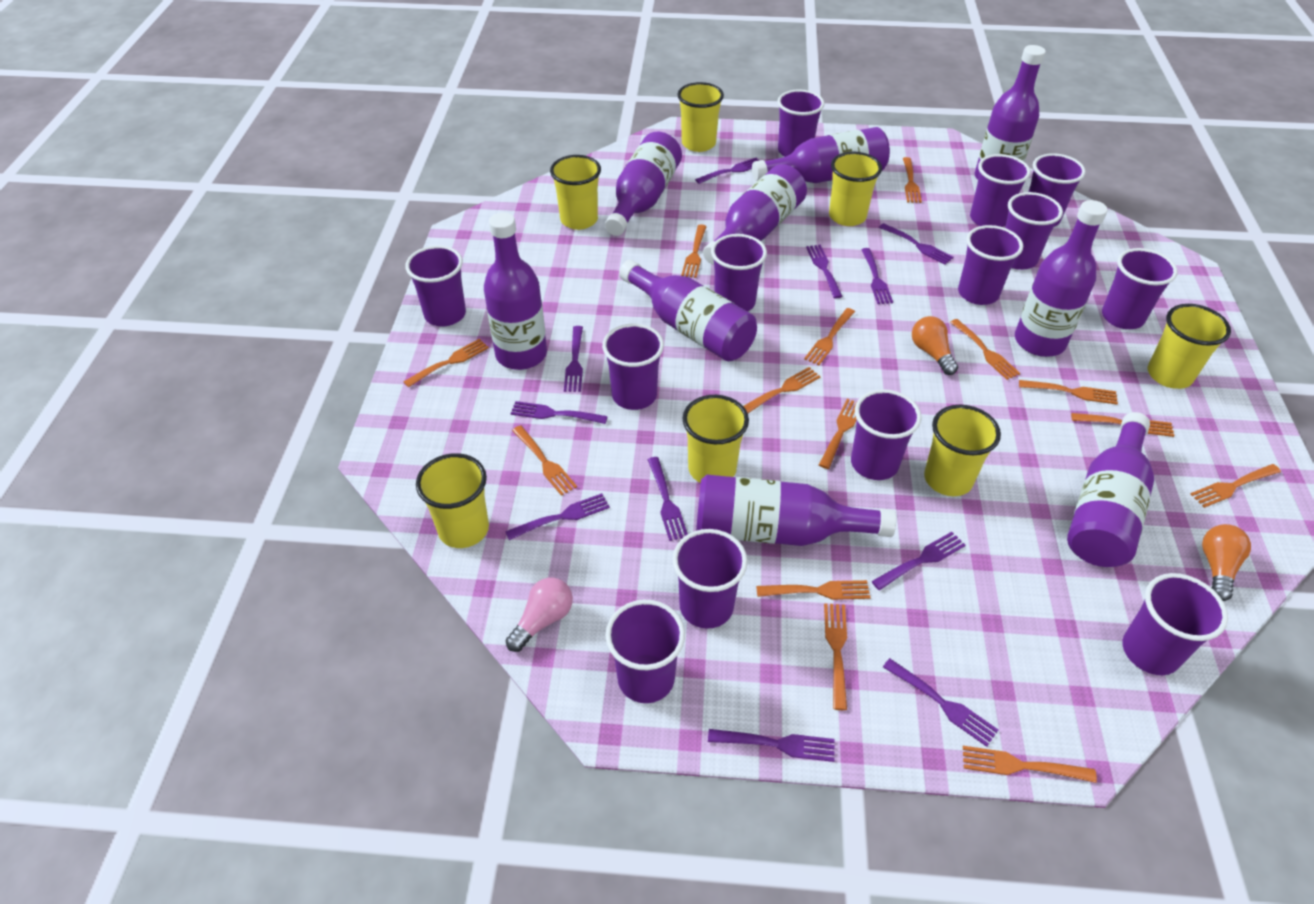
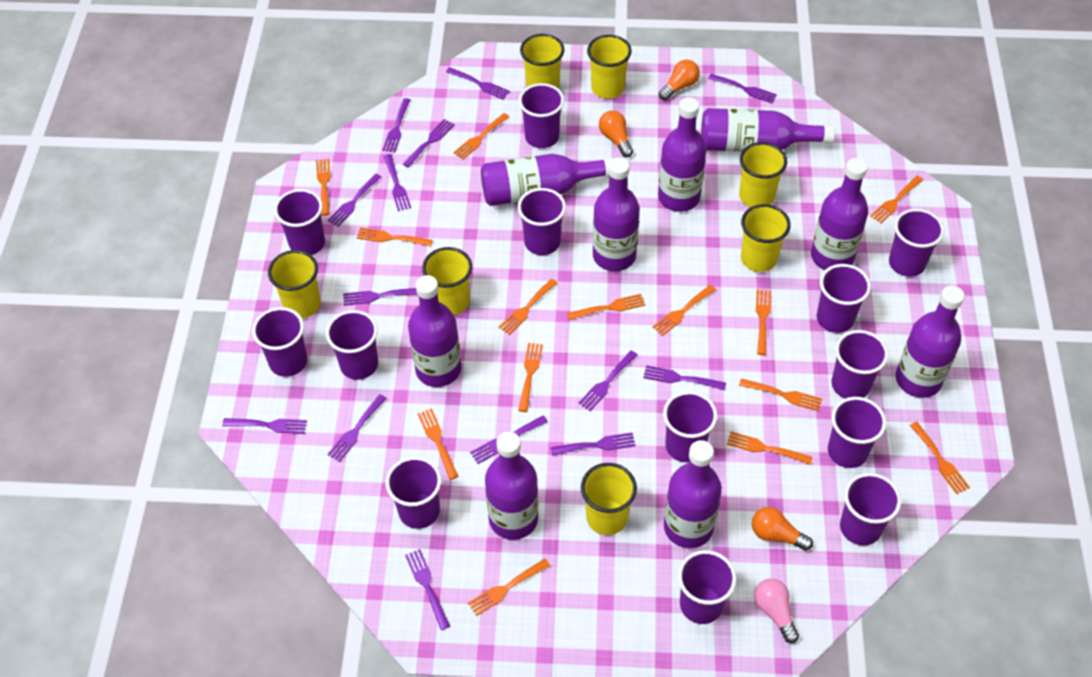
orange light bulb: 2 -> 3
purple fork: 11 -> 14

